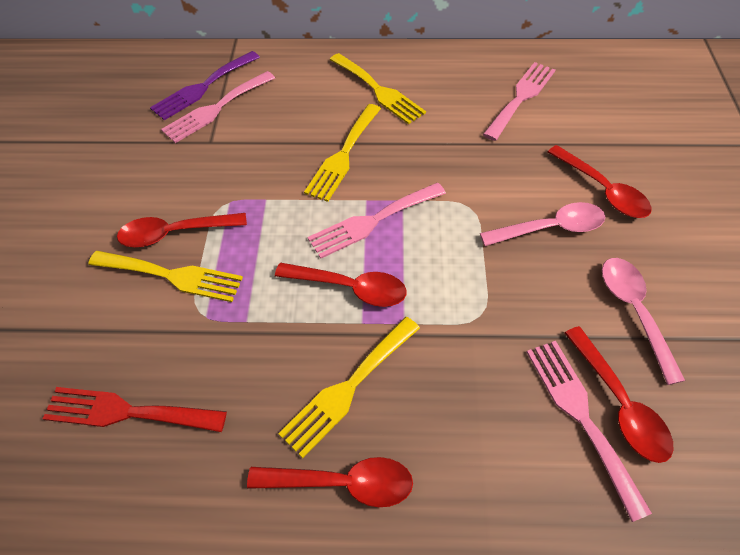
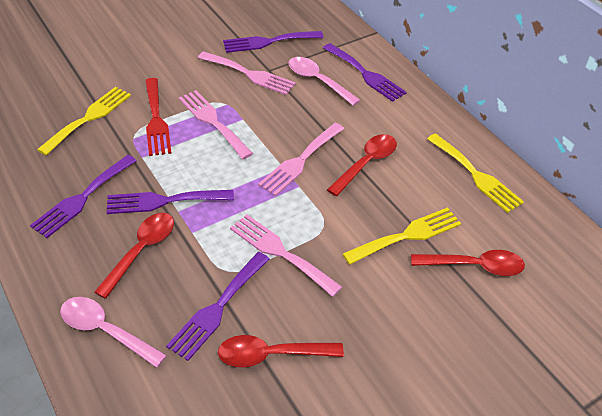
purple fork: 1 -> 5
red spoon: 5 -> 4
yellow fork: 4 -> 3

